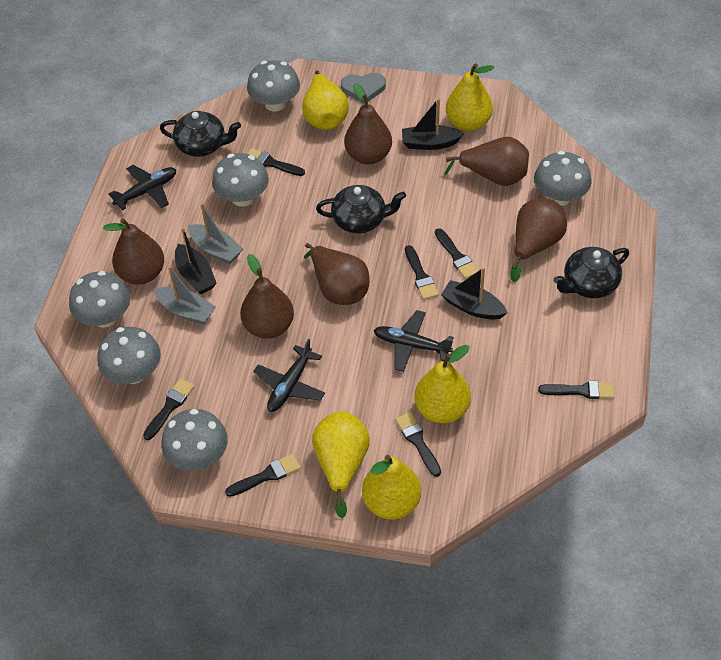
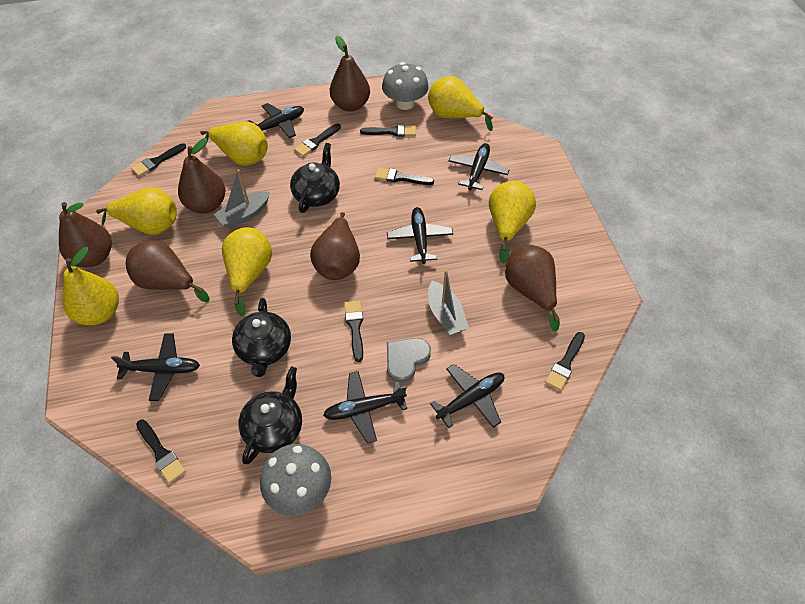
black boat: 3 -> 0
black plane: 3 -> 6
grey mushroom: 6 -> 2
yellow pear: 5 -> 6

